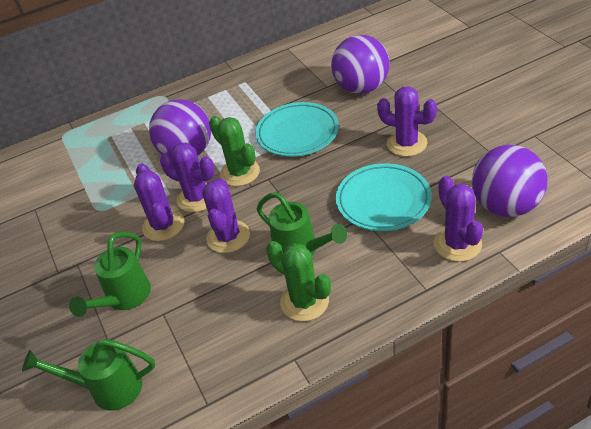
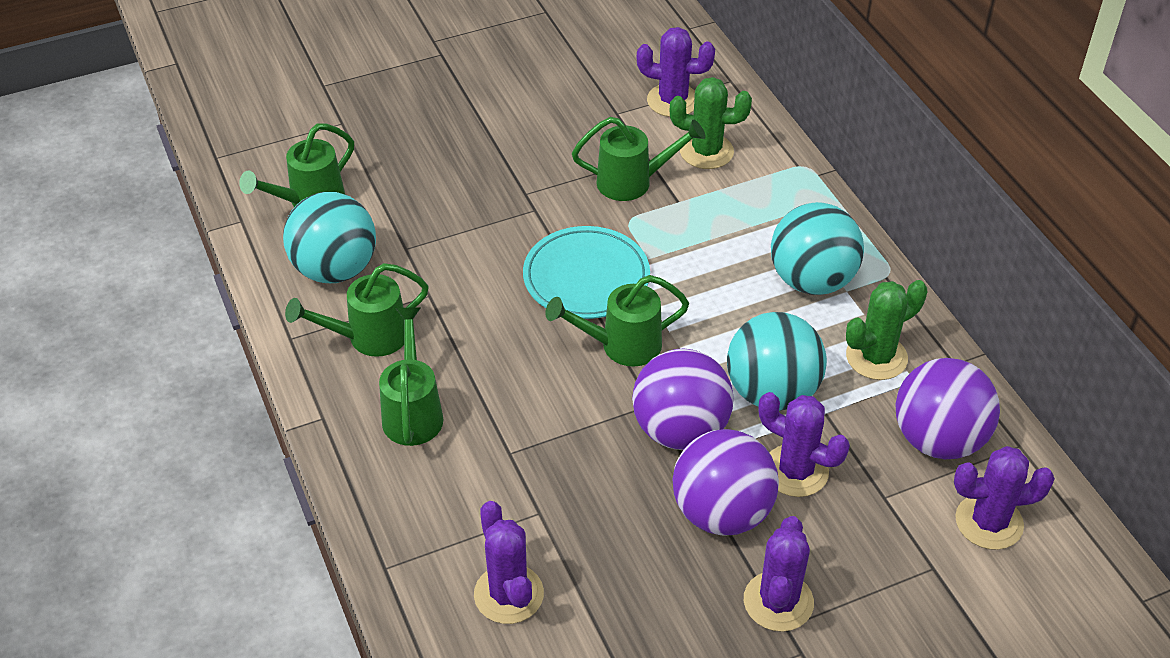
green watering can: 3 -> 5
turquoise ball: 0 -> 3
turquoise plate: 2 -> 1

